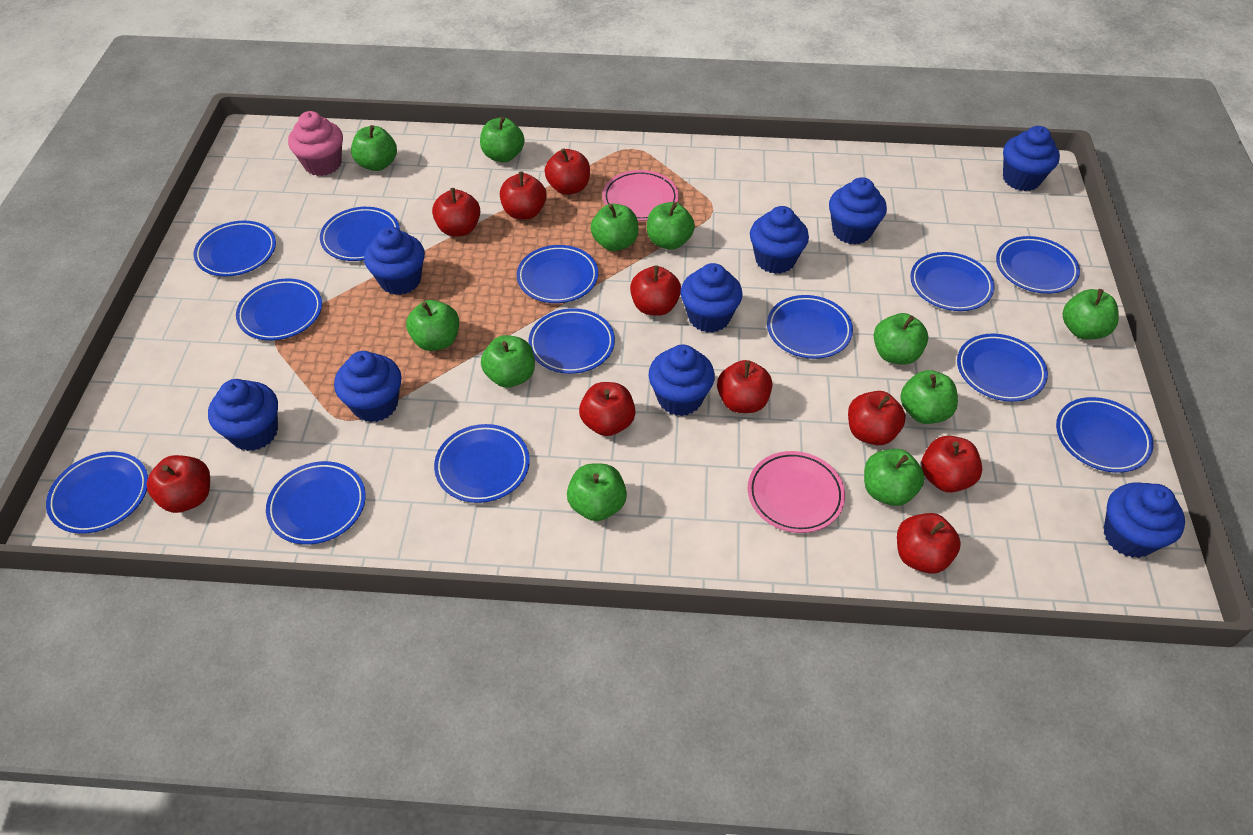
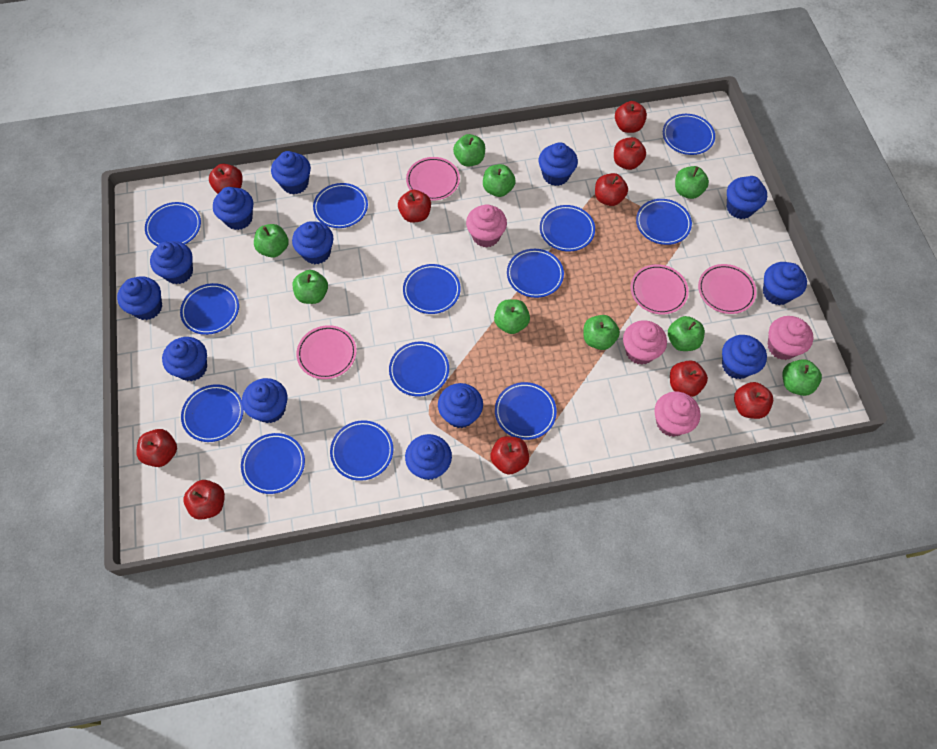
blue cupcake: 9 -> 13
green apple: 11 -> 9
pink cupcake: 1 -> 4
pink plate: 2 -> 4

